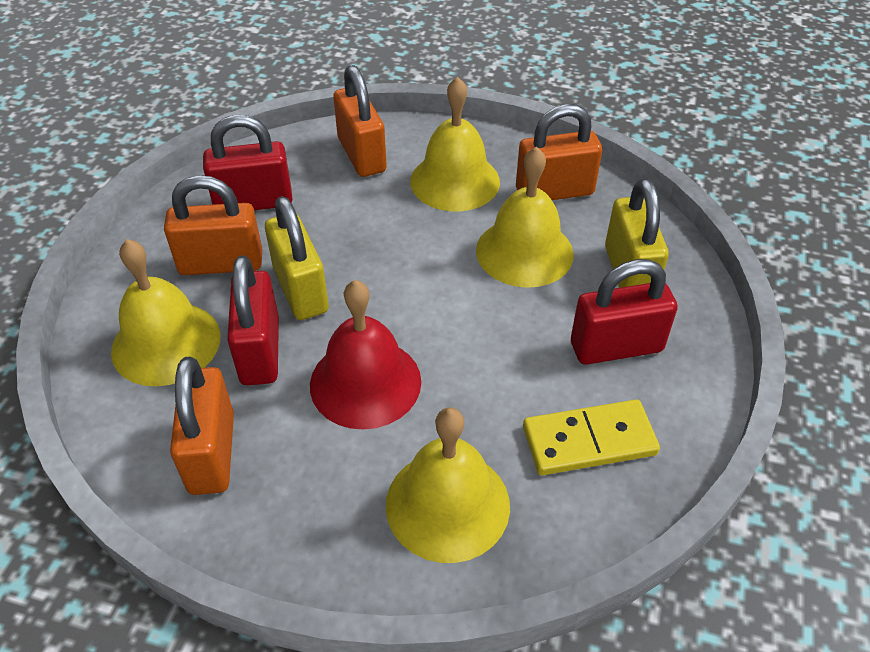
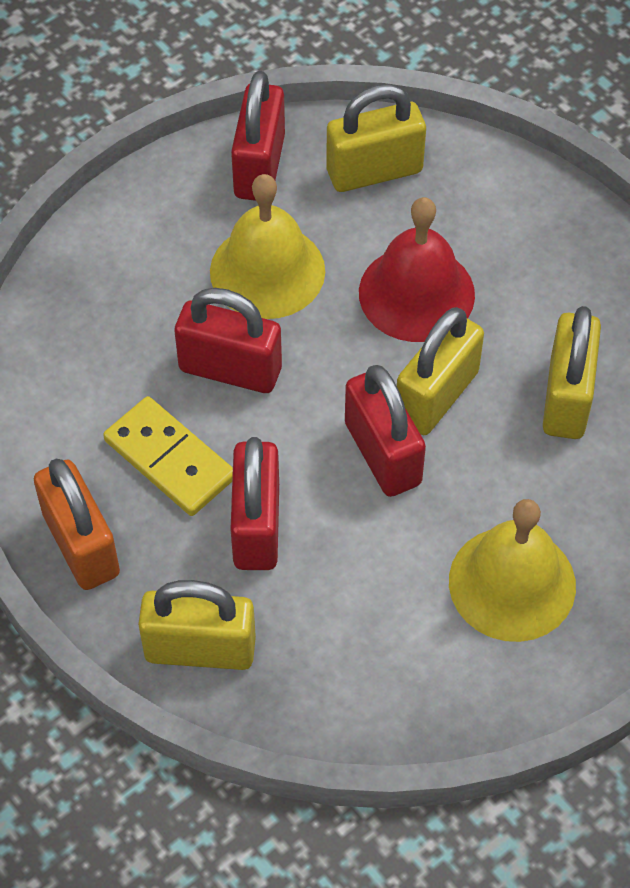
orange padlock: 4 -> 1
red padlock: 3 -> 4
yellow bell: 4 -> 2
yellow padlock: 2 -> 4

